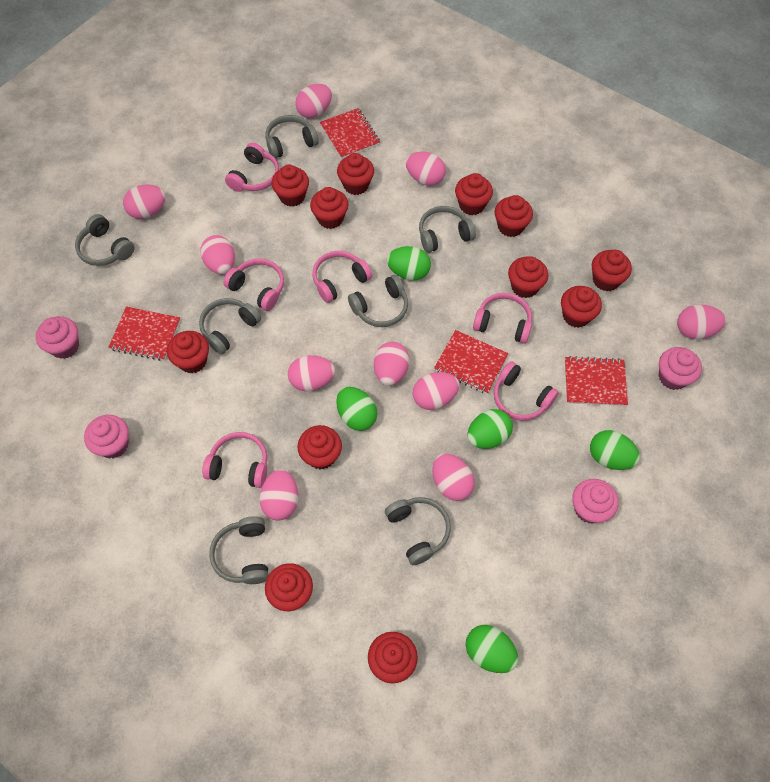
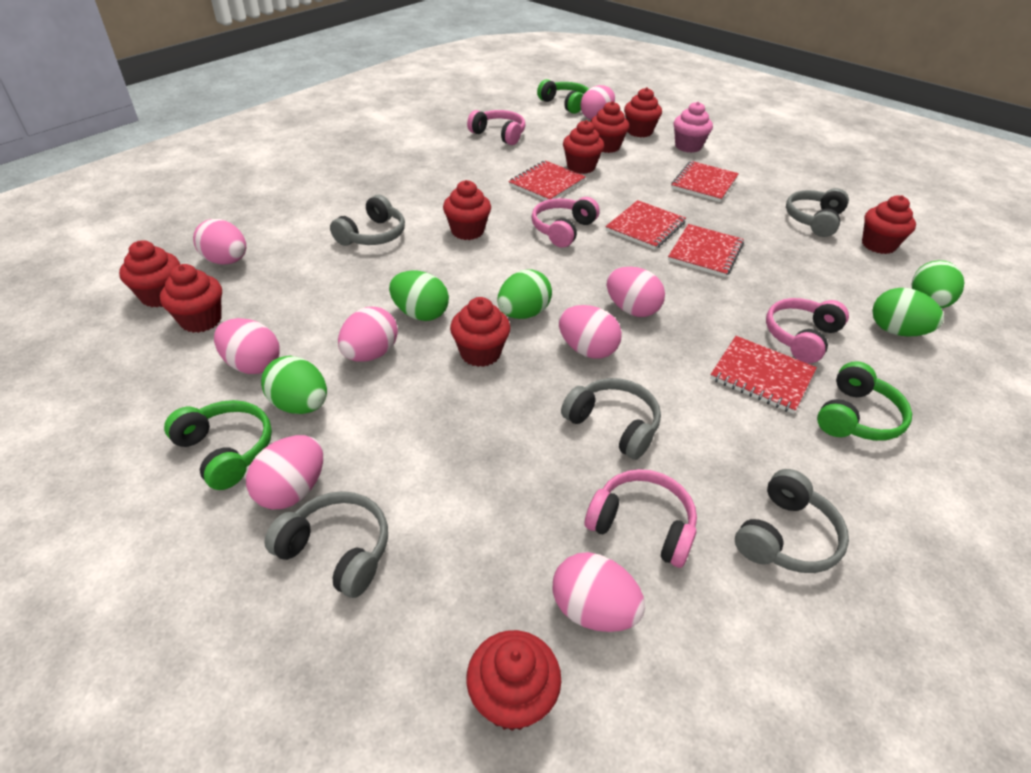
green headphones: 0 -> 3
grey headphones: 7 -> 5
pink cupcake: 4 -> 1
pink egg: 10 -> 8
pink headphones: 6 -> 4
red cupcake: 12 -> 9
red notebook: 4 -> 5

